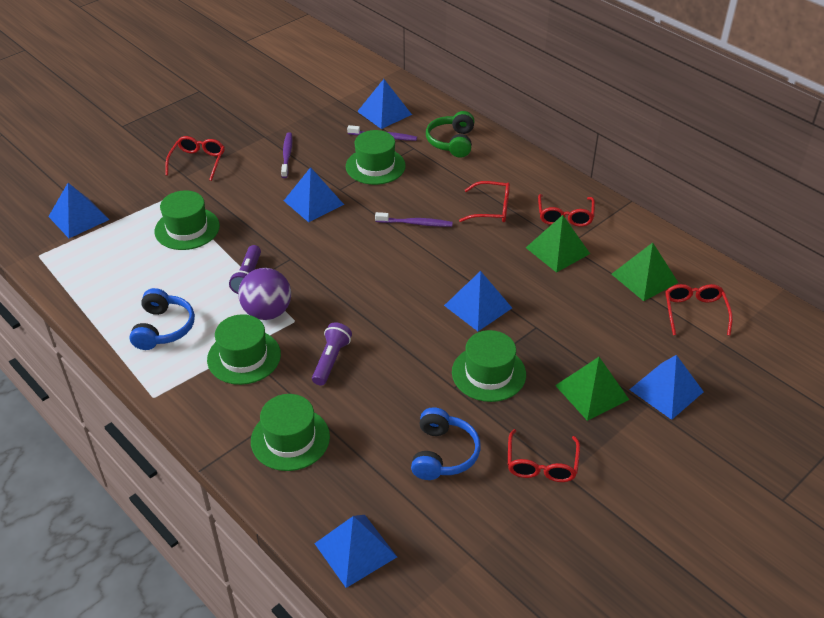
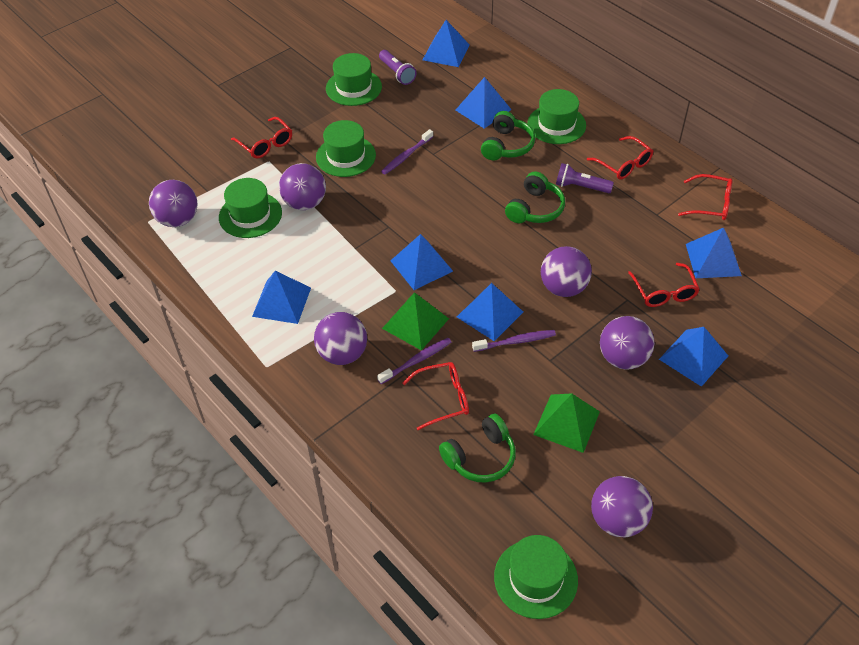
blue headphones: 2 -> 0
blue pyramid: 6 -> 7
green headphones: 1 -> 3
green pyramid: 3 -> 2
purple ball: 1 -> 6

